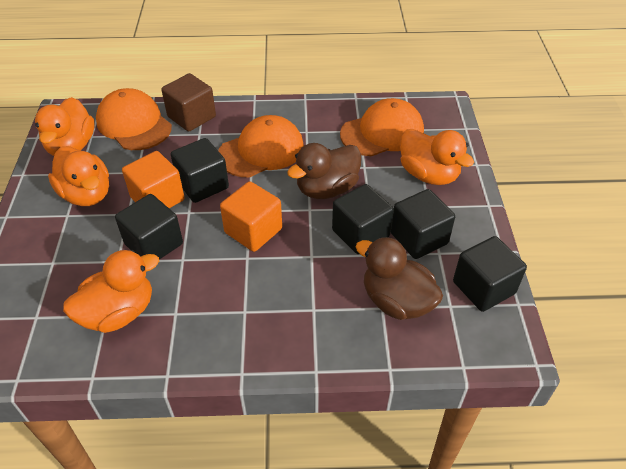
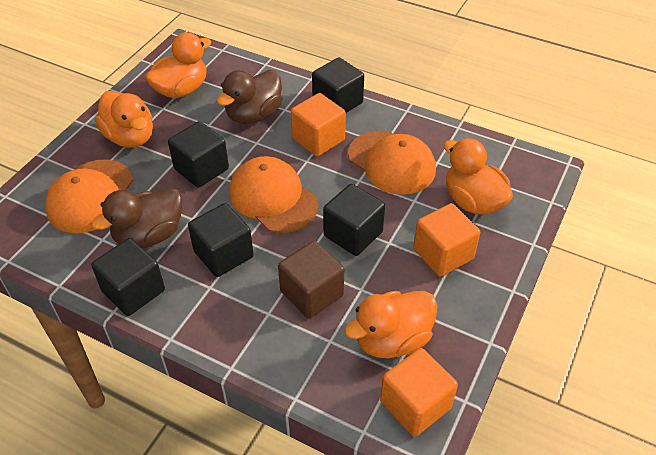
orange cube: 2 -> 3

